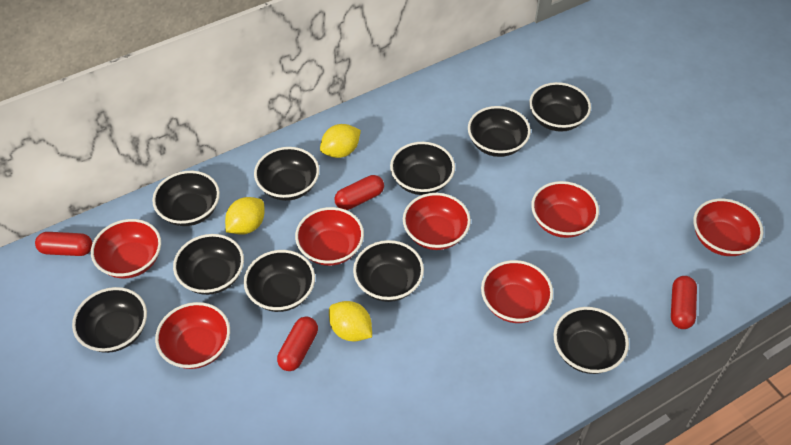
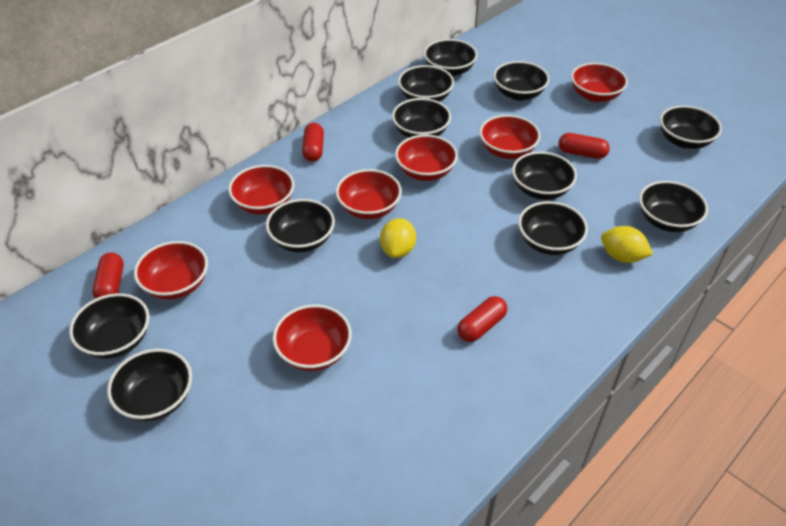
black bowl: 10 -> 11
yellow lemon: 3 -> 2

